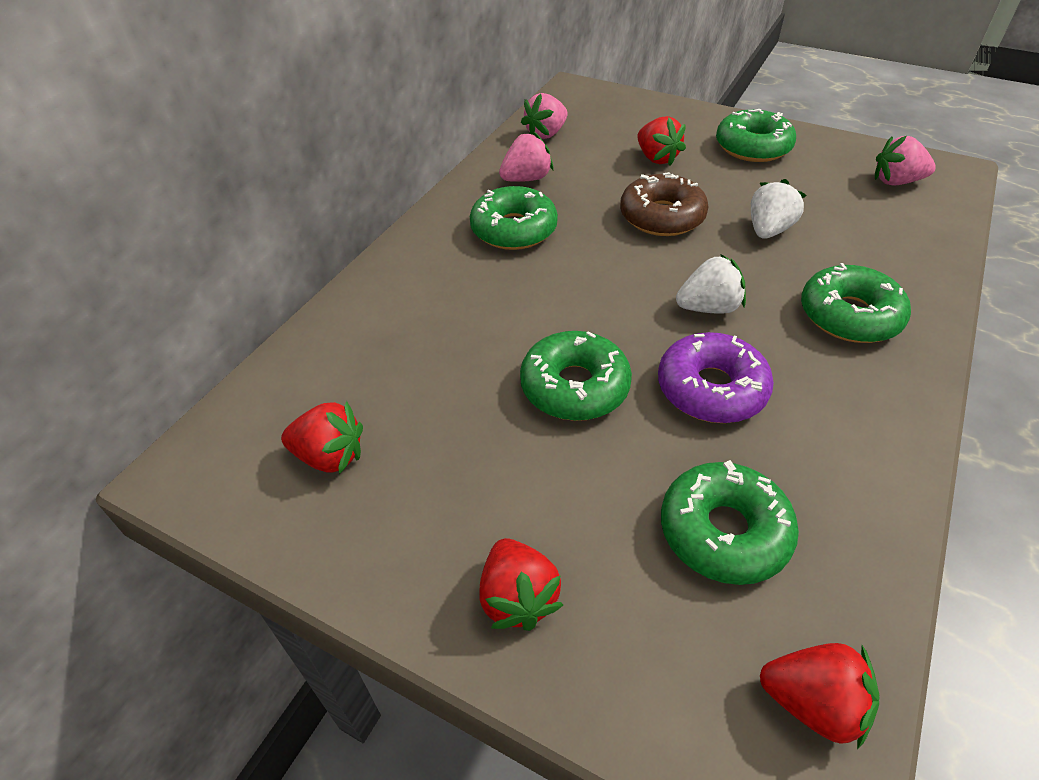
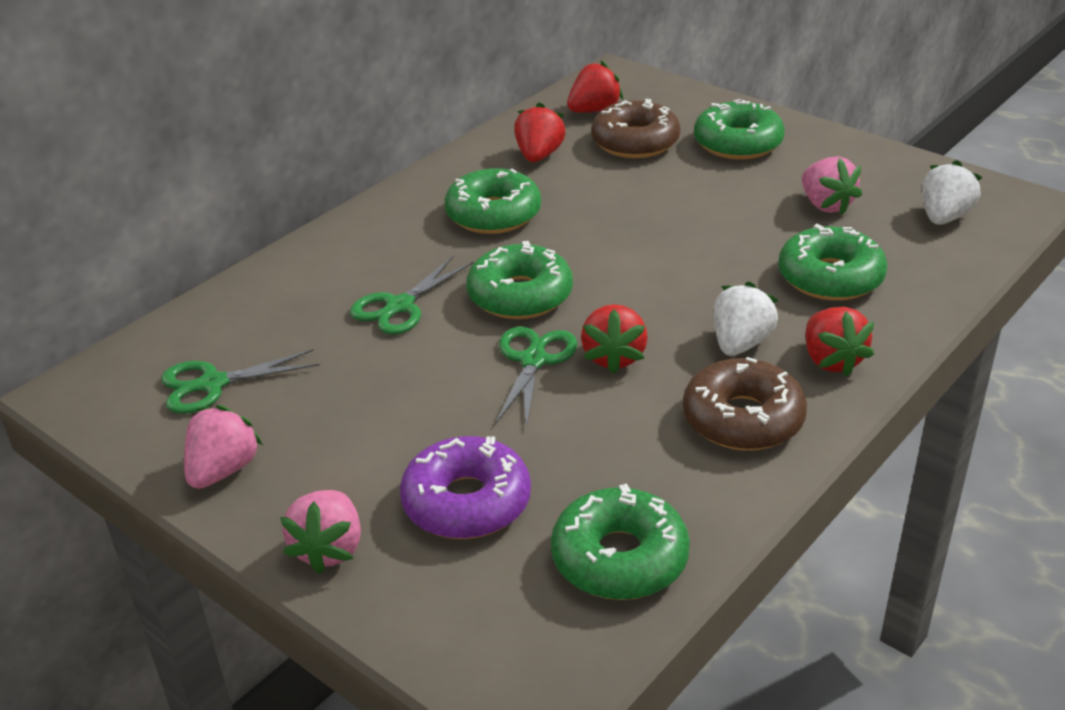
brown donut: 1 -> 2
green scissors: 0 -> 3

